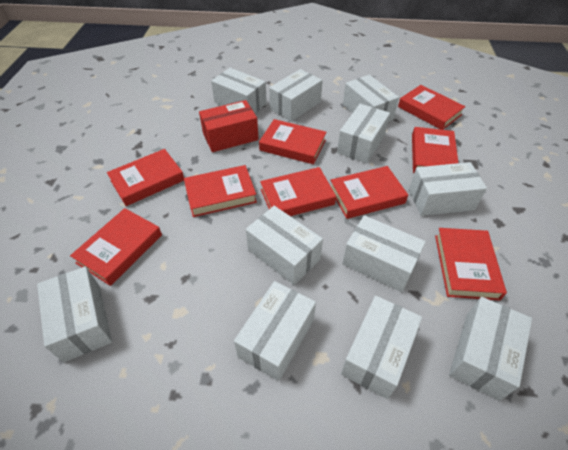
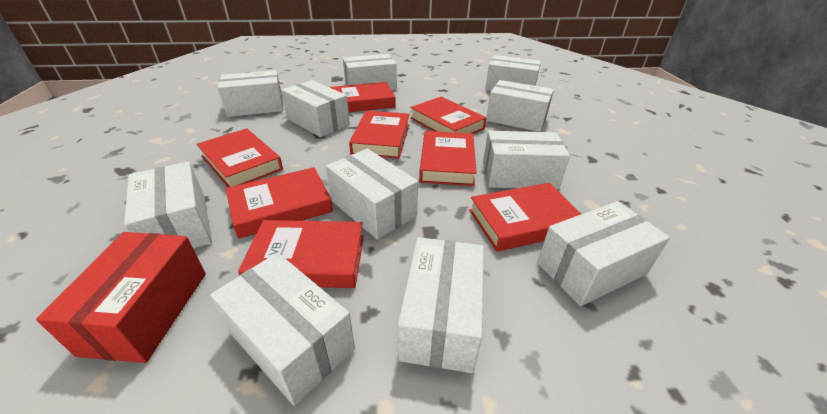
red book: 9 -> 8

